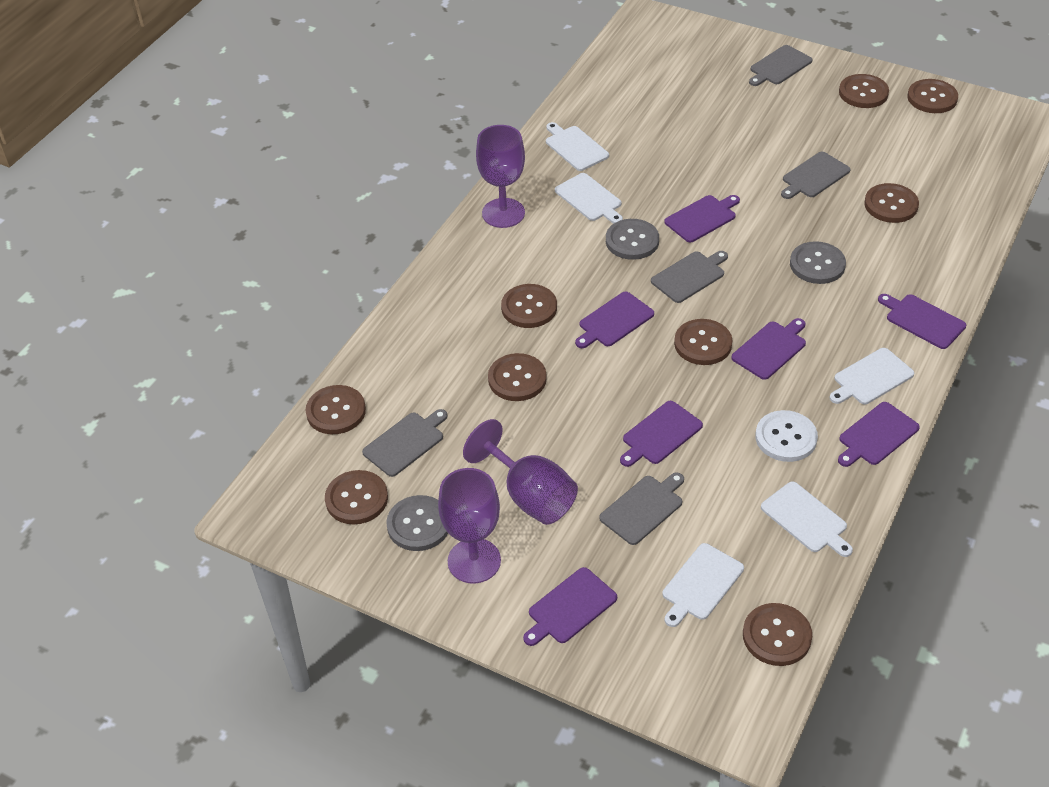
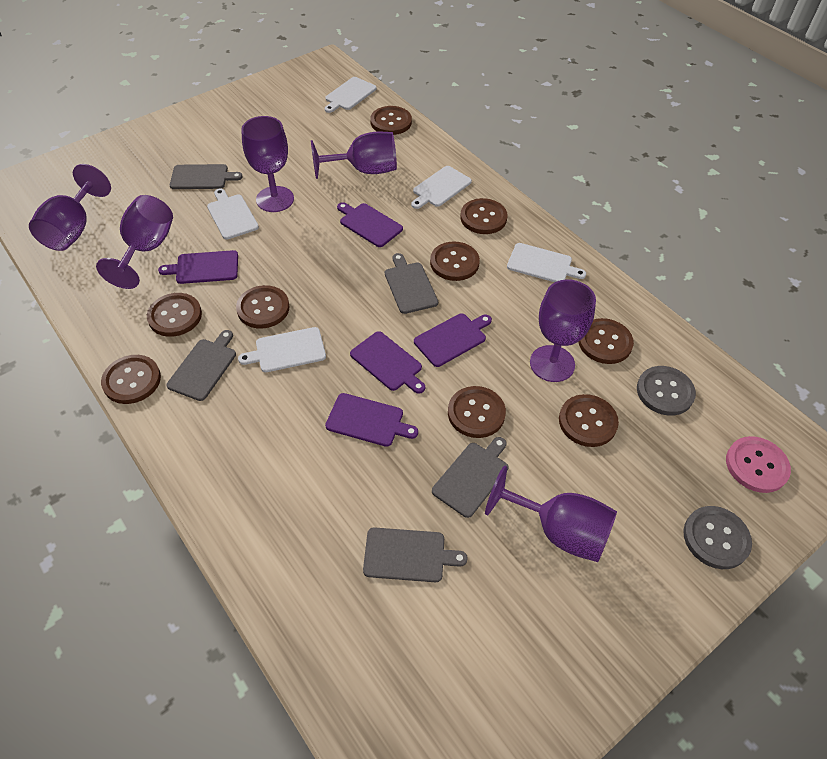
grey button: 3 -> 2
pink button: 0 -> 1
purple cutting board: 7 -> 5
purple goblet: 3 -> 6
white button: 1 -> 0

